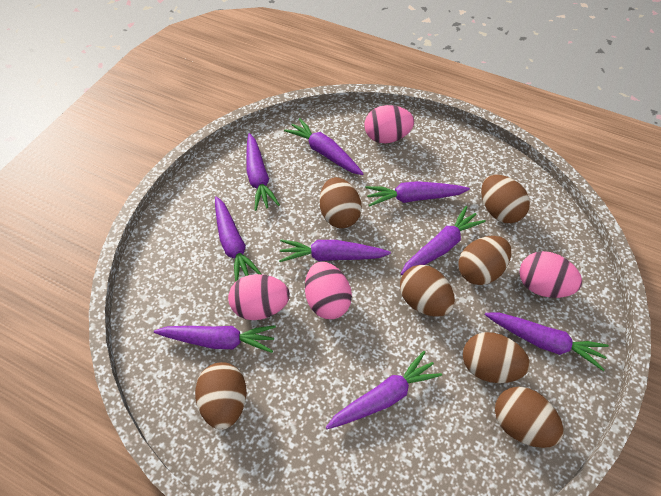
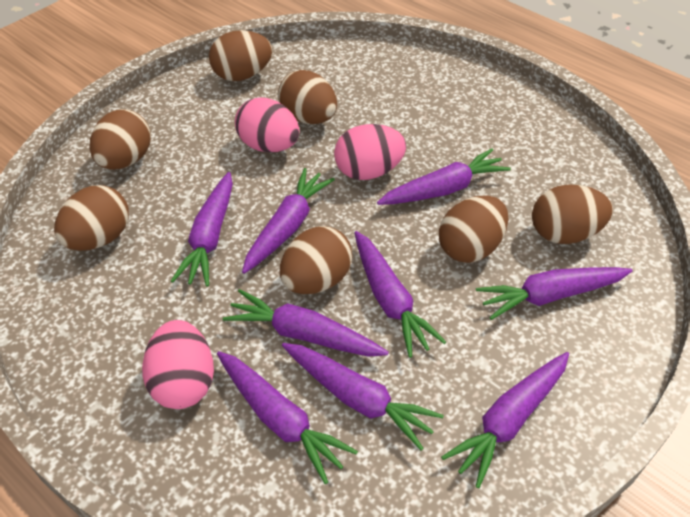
pink egg: 4 -> 3

